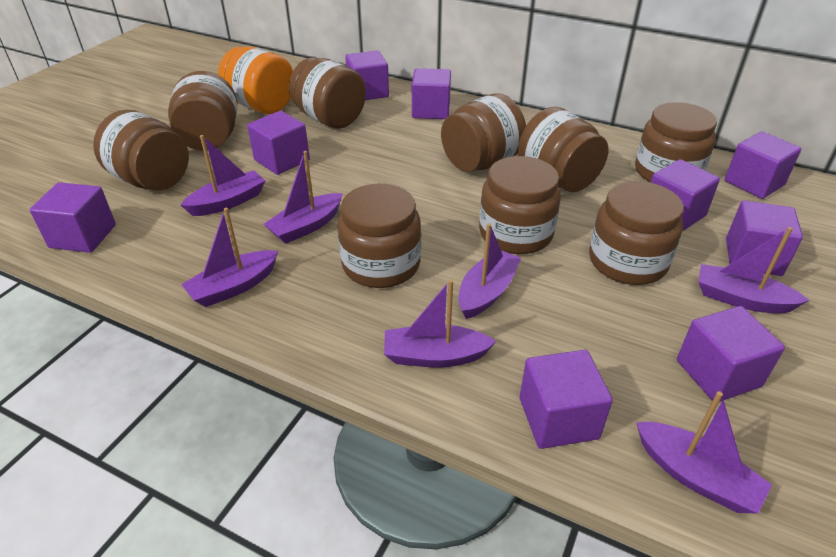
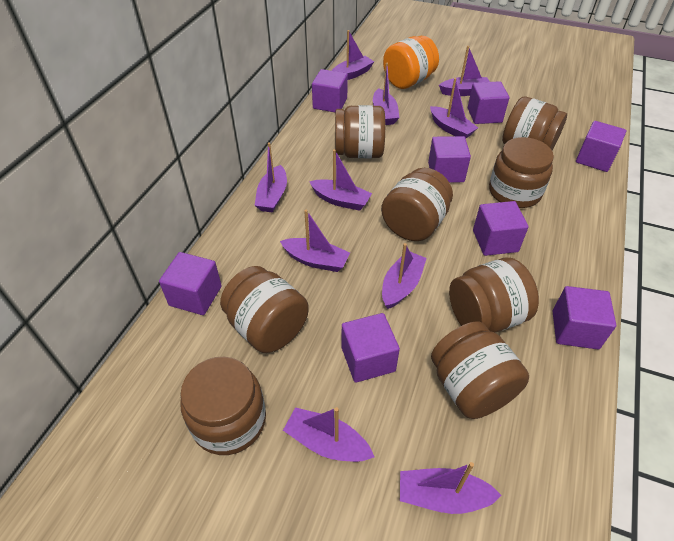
brown jar: 9 -> 8
purple boat: 7 -> 10
purple cube: 9 -> 8

